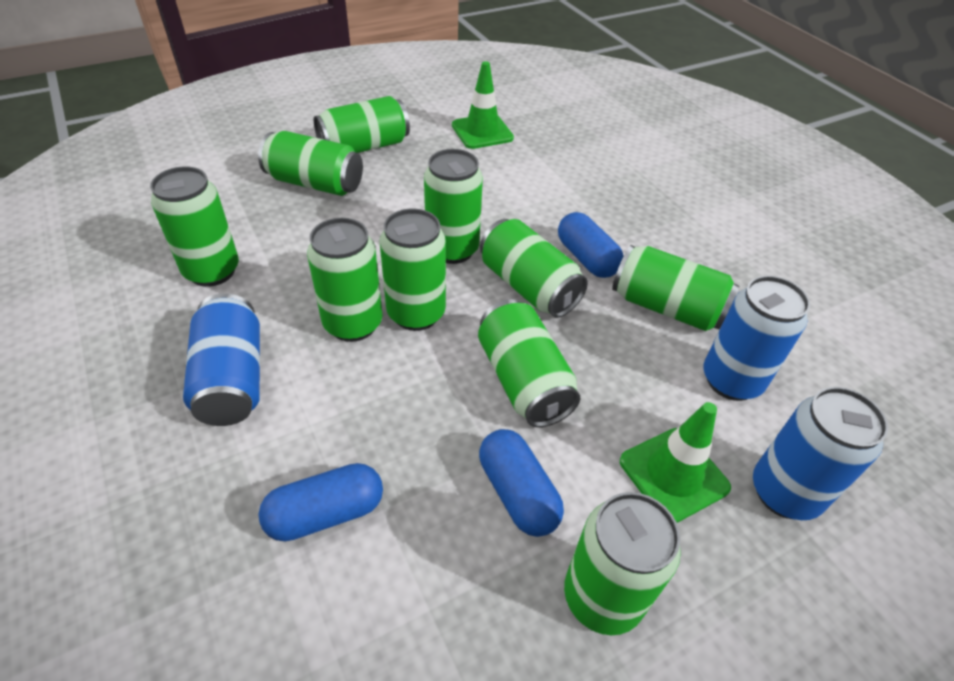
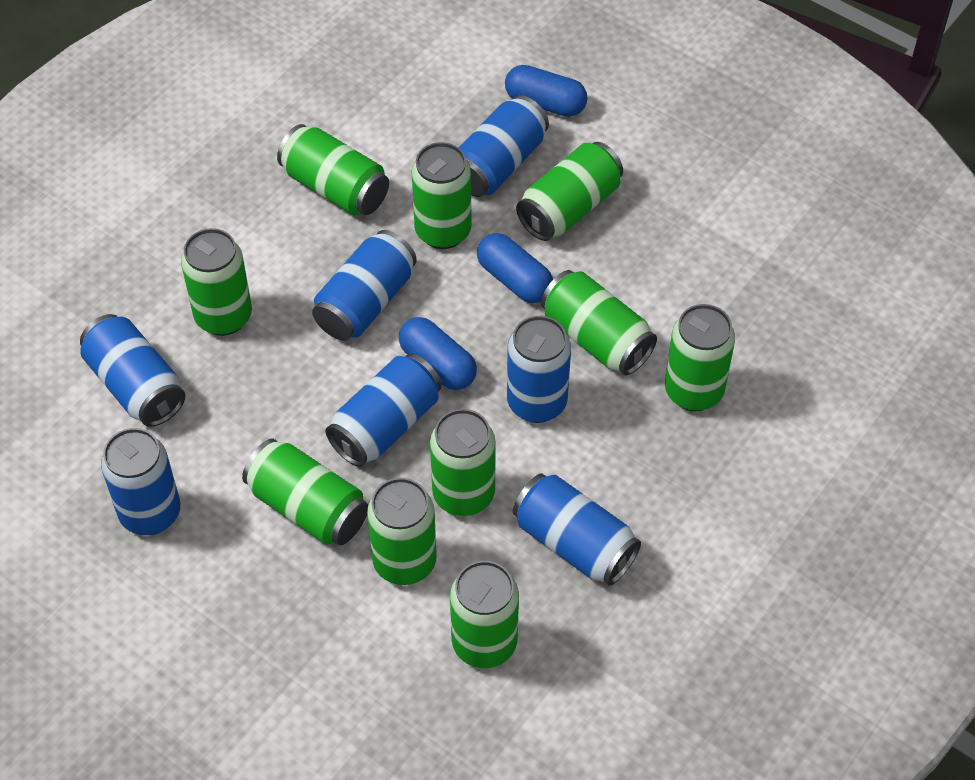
blue can: 3 -> 7
green traffic cone: 2 -> 0

